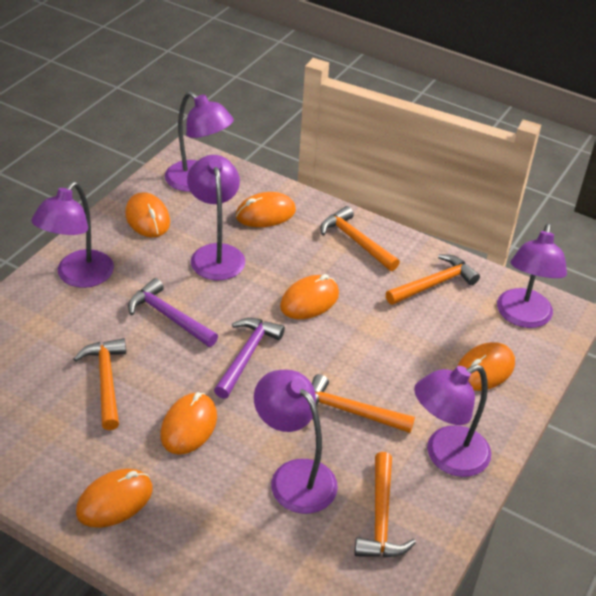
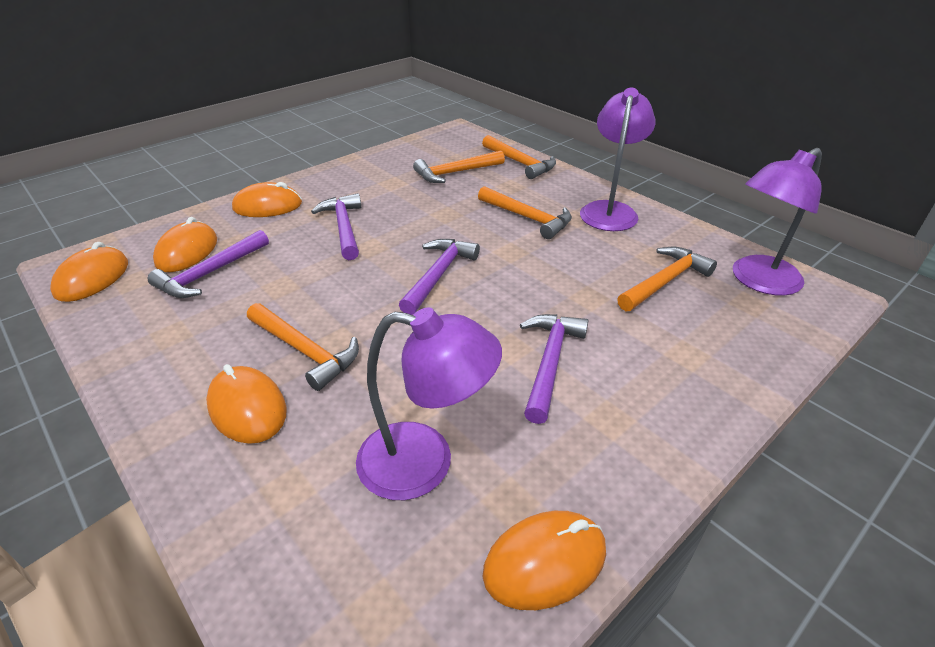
orange mouse: 6 -> 5
purple hammer: 2 -> 4
purple lamp: 6 -> 3

